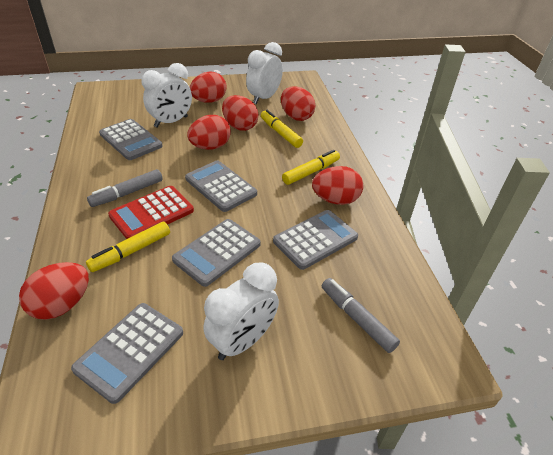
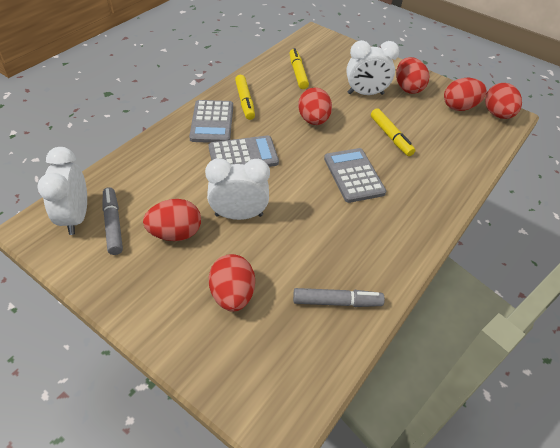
grey calculator: 5 -> 3
red calculator: 1 -> 0

